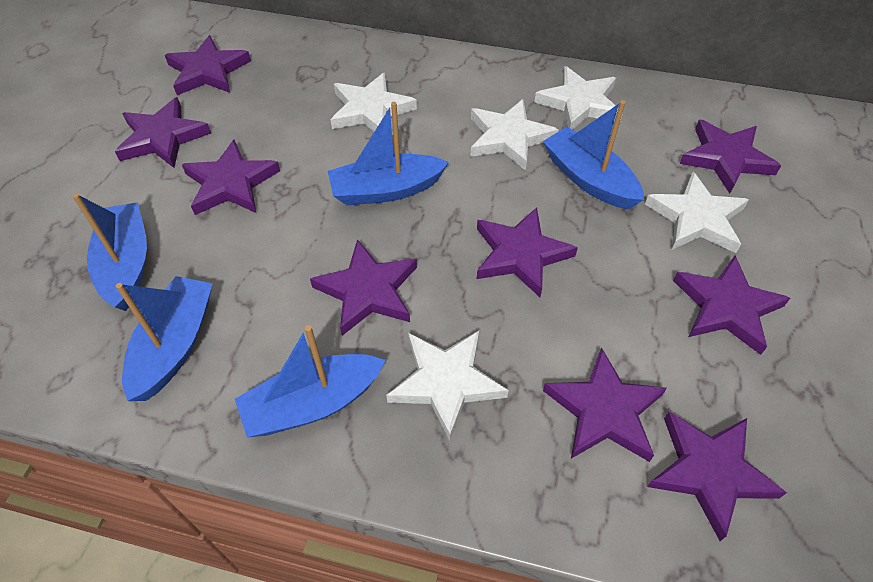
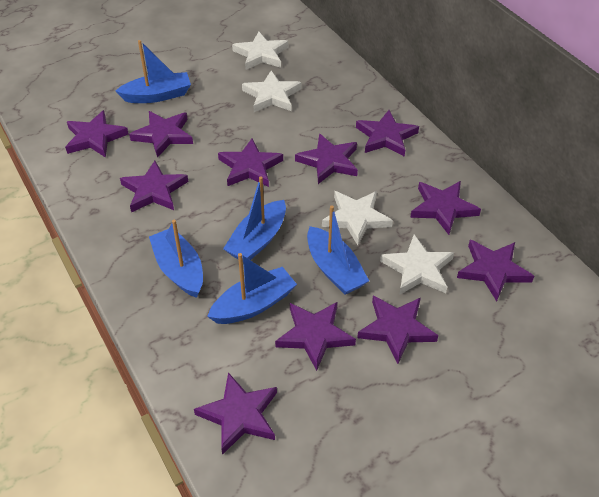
purple star: 9 -> 11
white star: 5 -> 4

